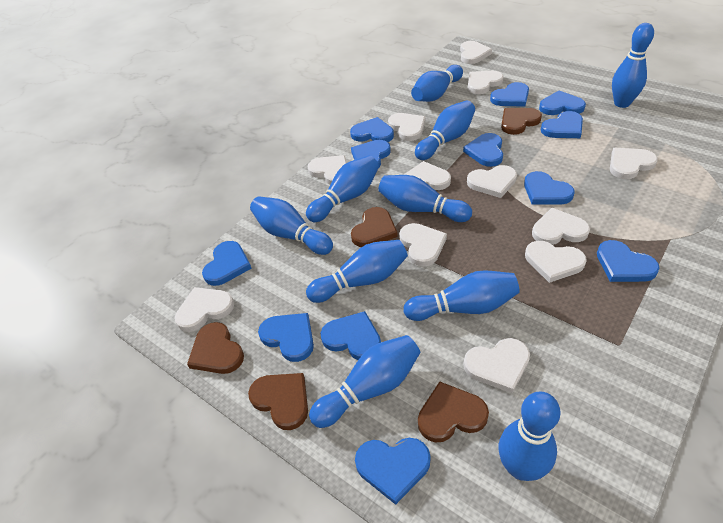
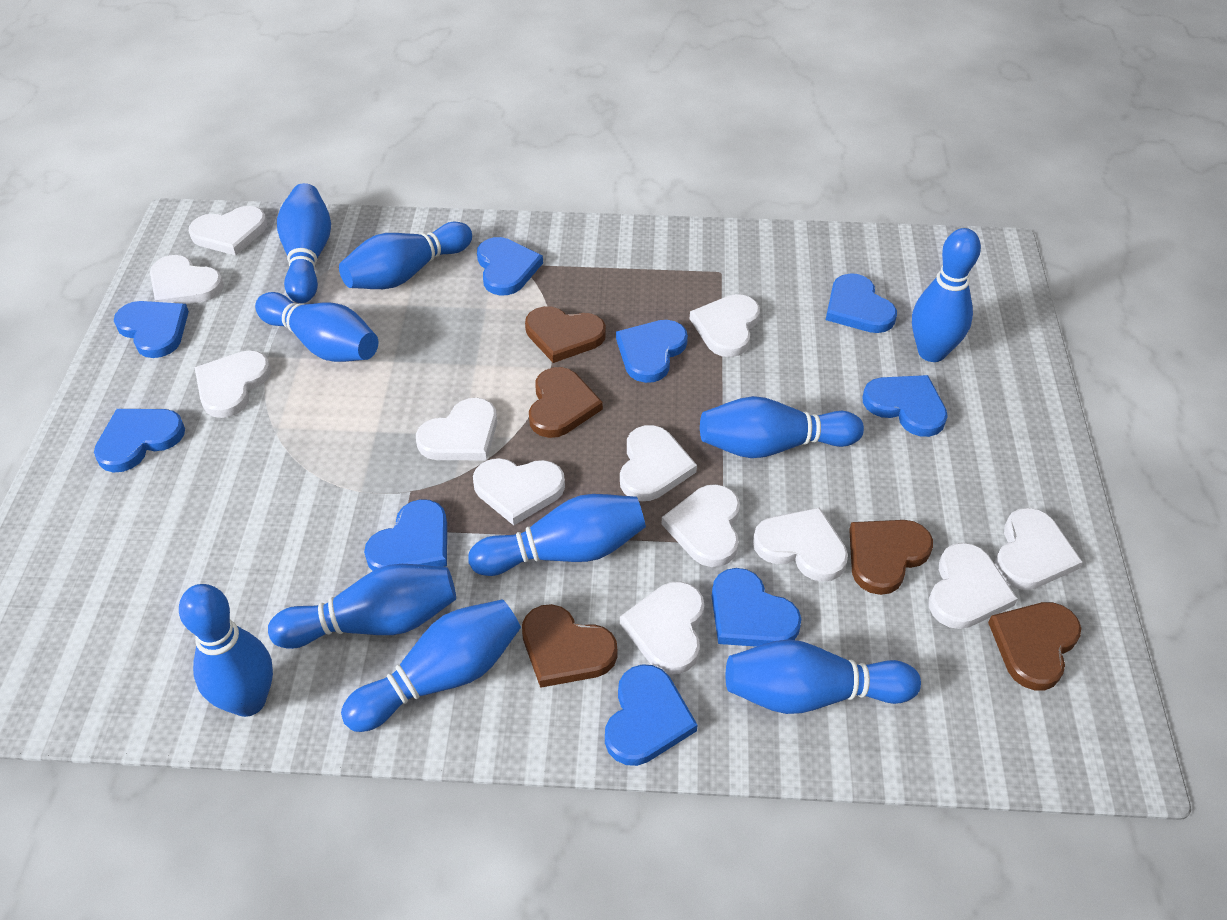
blue heart: 12 -> 9

